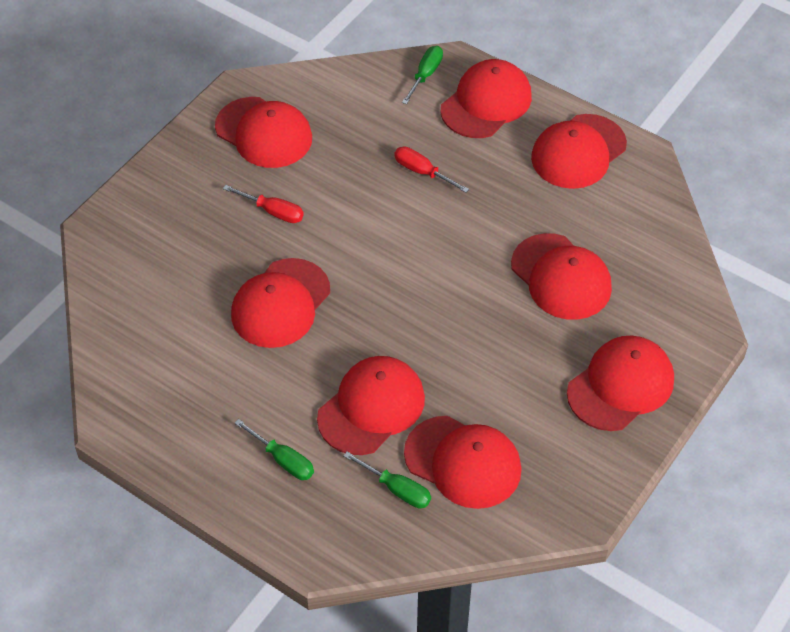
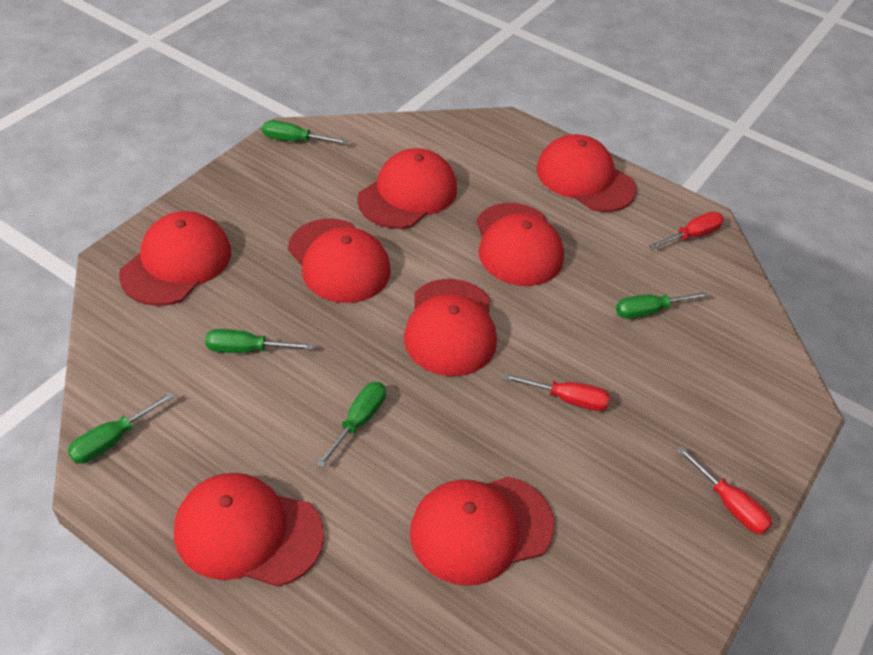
green screwdriver: 3 -> 5
red screwdriver: 2 -> 3

